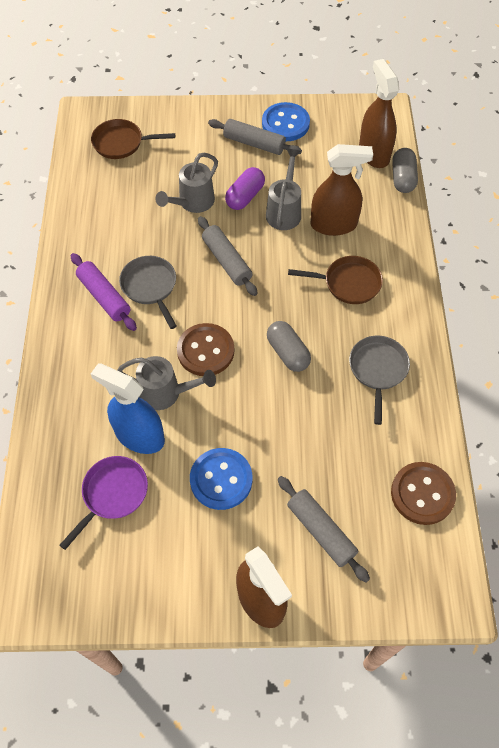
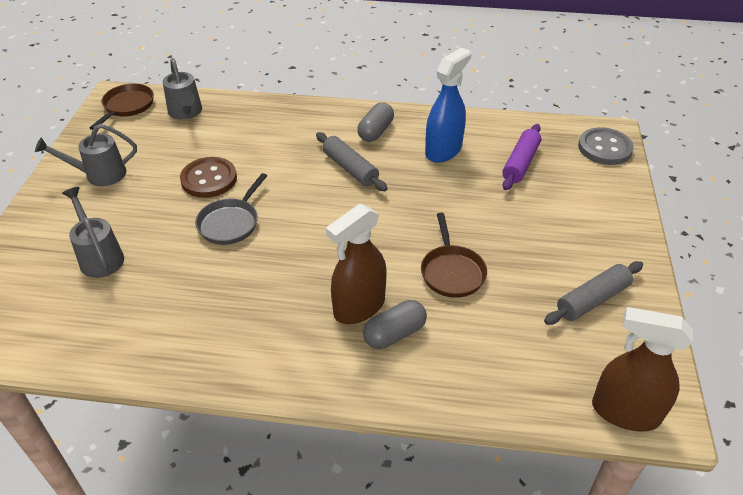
blue button: 2 -> 0
brown button: 2 -> 1
brown spray bottle: 3 -> 2
grey button: 0 -> 1
grey pan: 2 -> 1
grey rolling pin: 3 -> 2
purple capsule: 1 -> 0
purple pan: 1 -> 0

